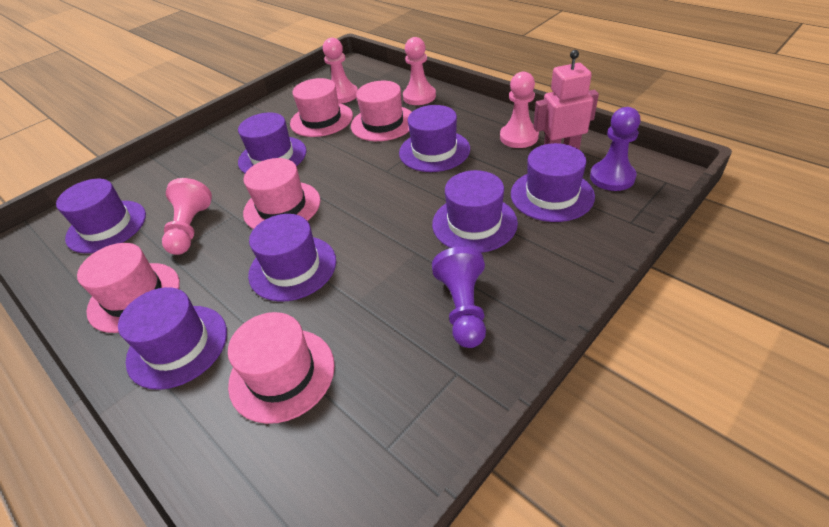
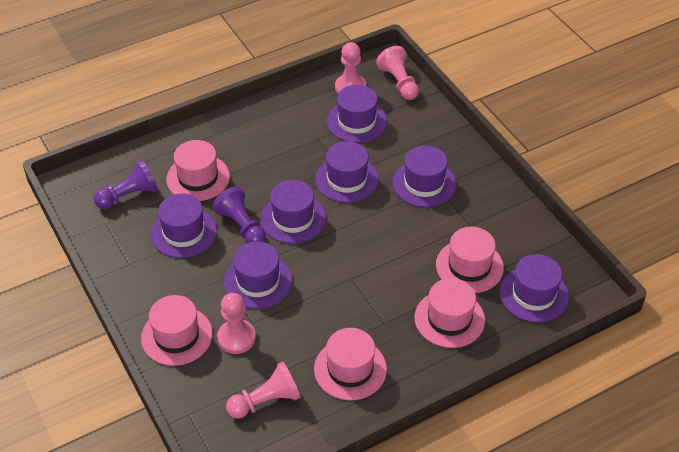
pink robot: 1 -> 0

